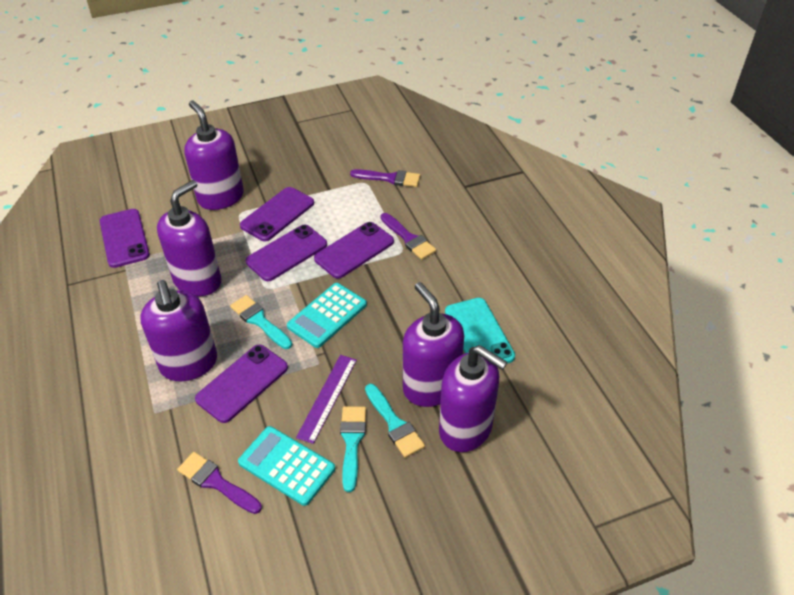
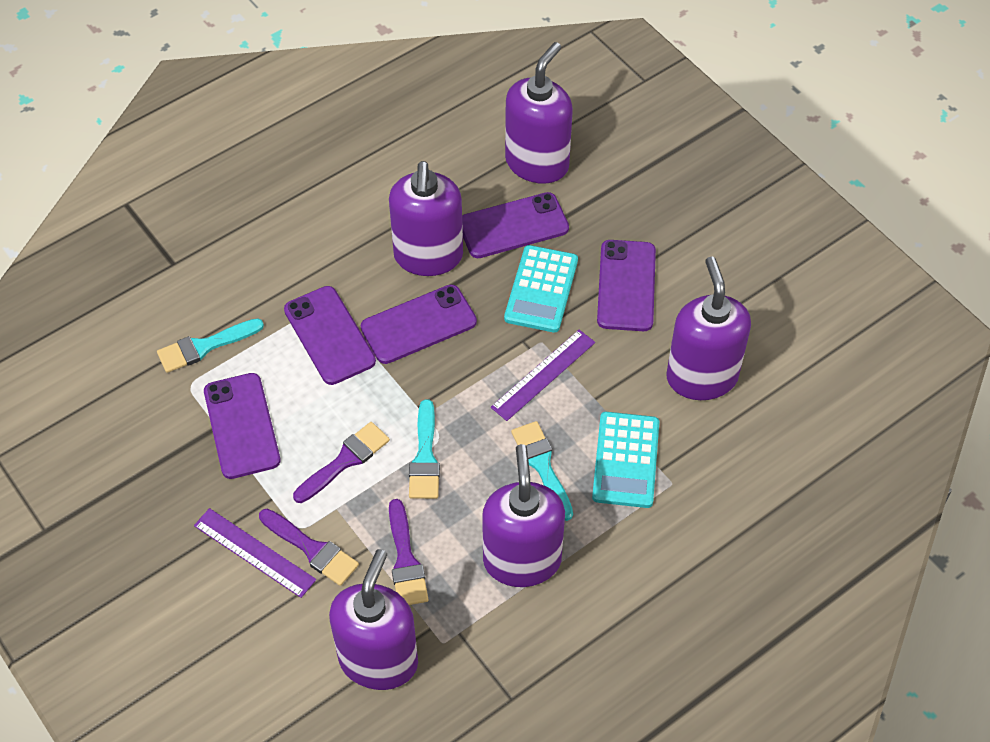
purple ruler: 1 -> 2
turquoise phone: 1 -> 0

